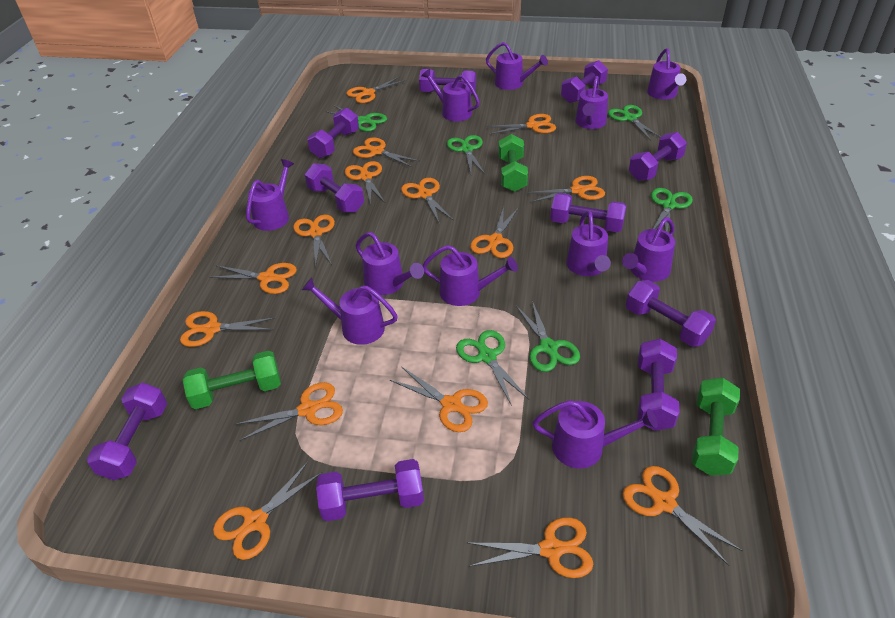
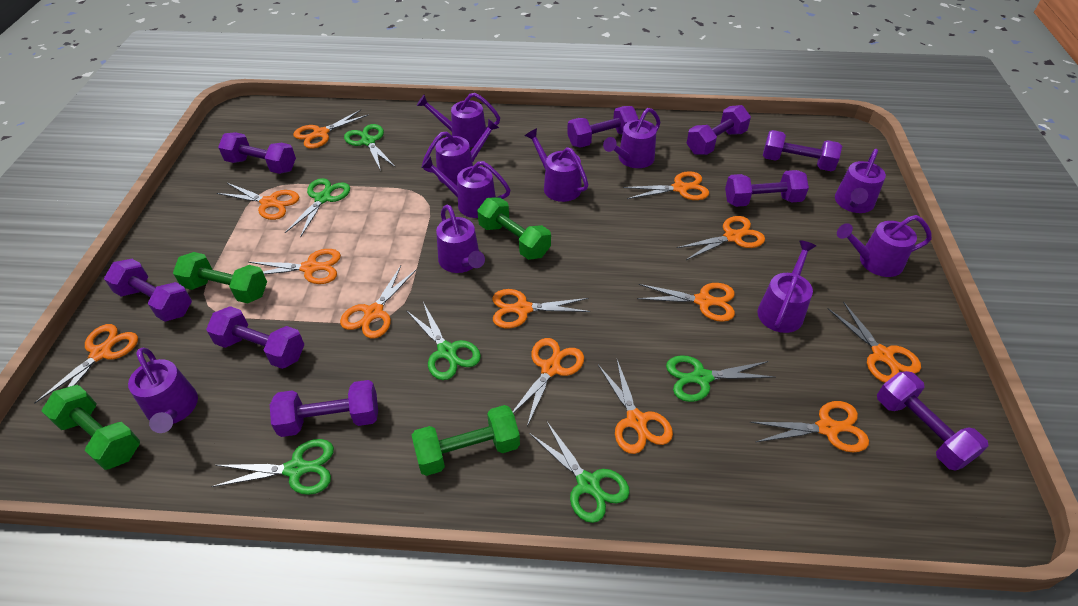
green dumbbell: 3 -> 4
orange scissors: 15 -> 13
purple dumbbell: 10 -> 9
purple watering can: 11 -> 10

